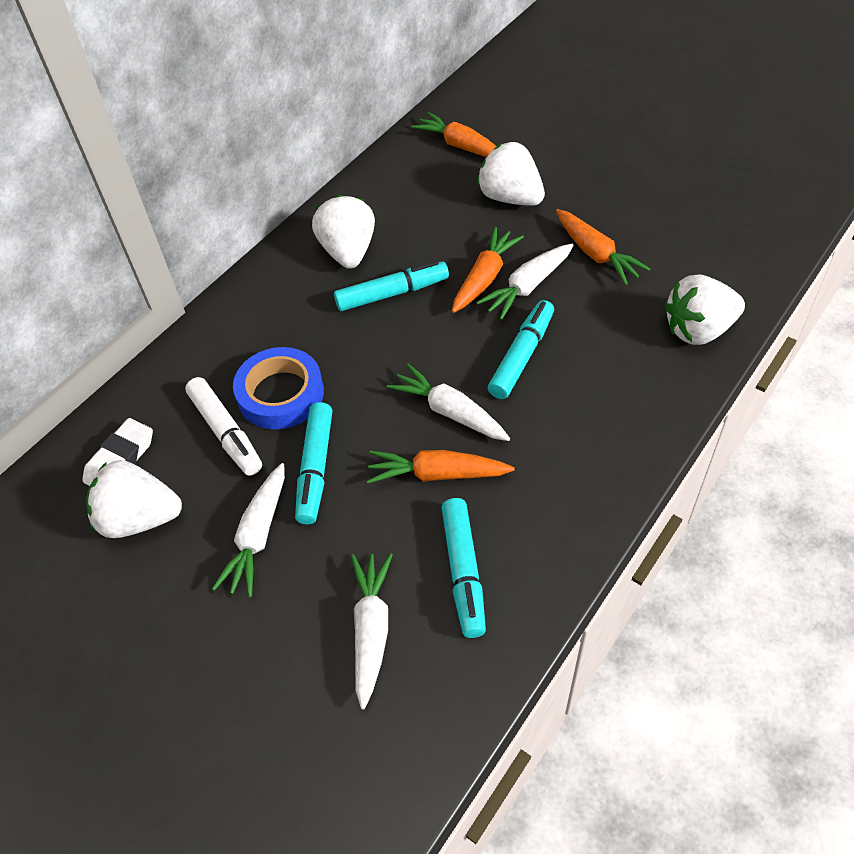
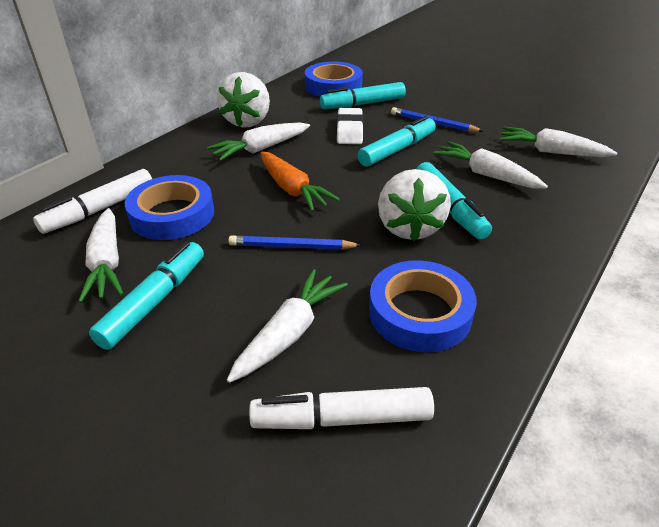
blue pencil: 0 -> 2
blue tape: 1 -> 3
orange carrot: 4 -> 1
white carrot: 4 -> 5
white marker: 1 -> 2
white strawberry: 4 -> 2

